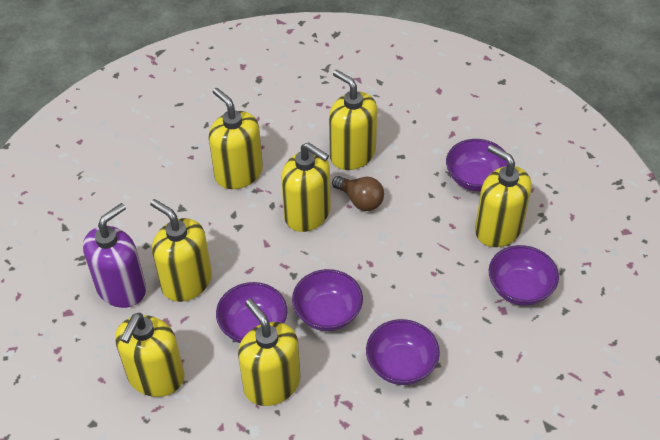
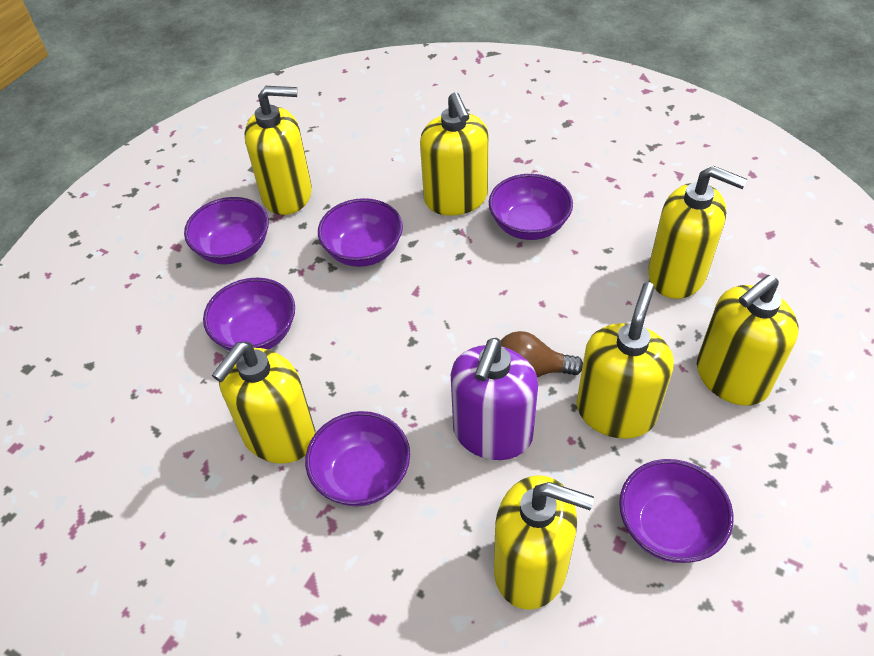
purple bowl: 5 -> 6

